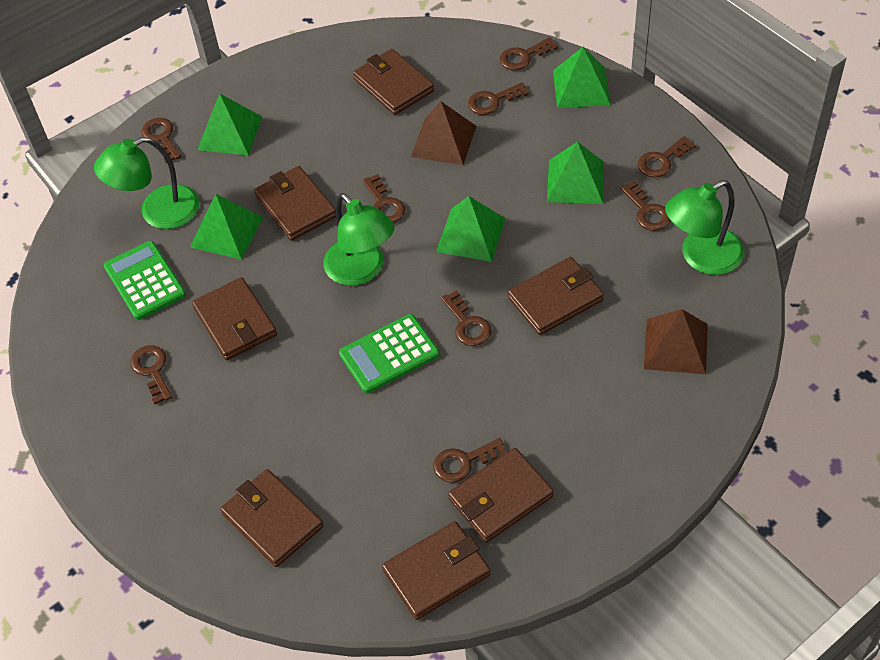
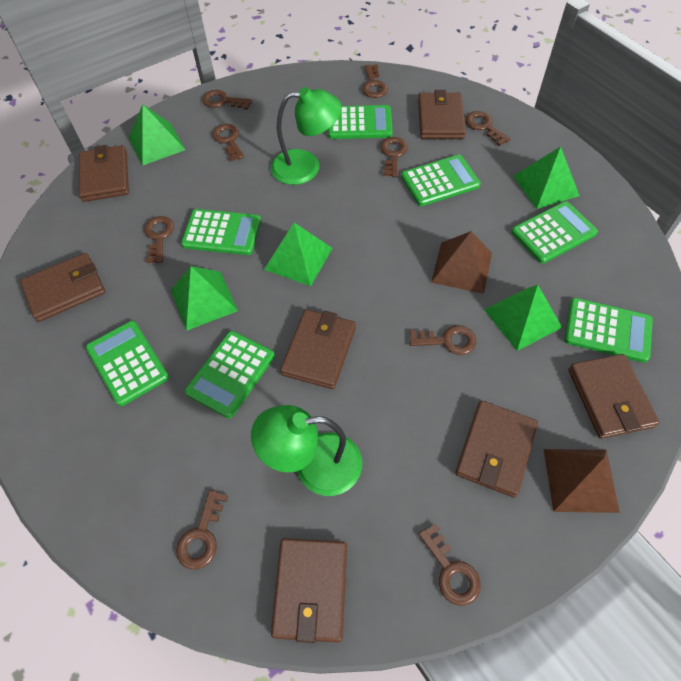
green calculator: 2 -> 7
green lamp: 3 -> 2

